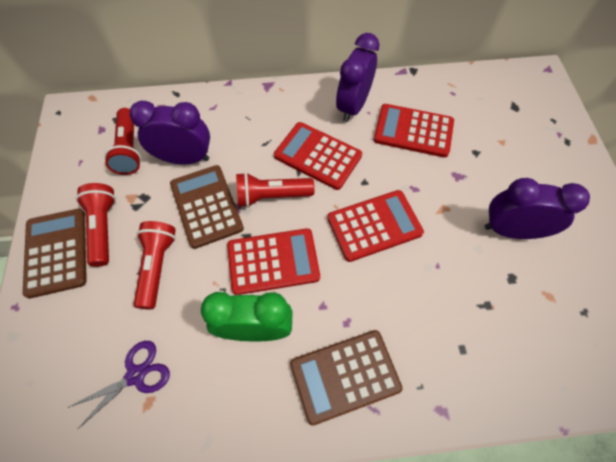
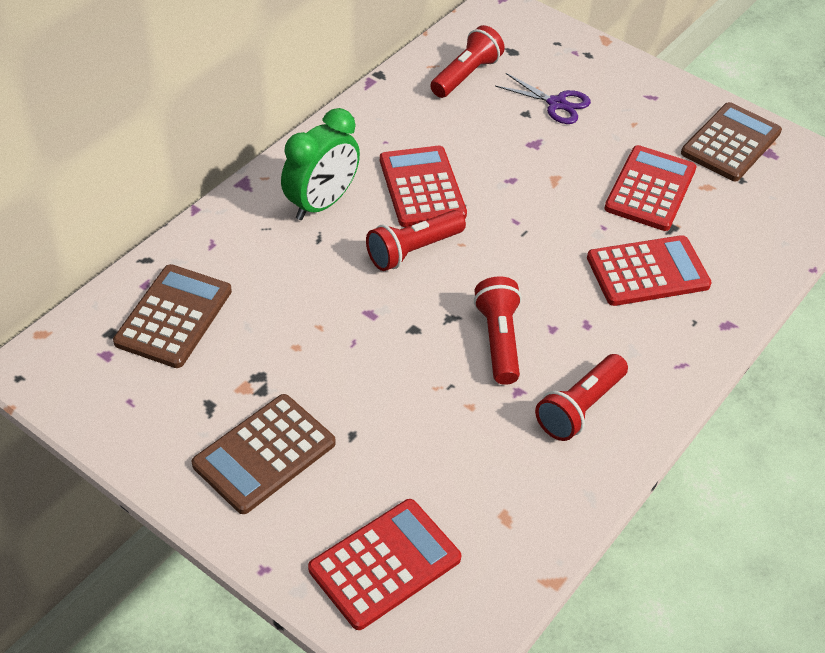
purple clock: 3 -> 0

